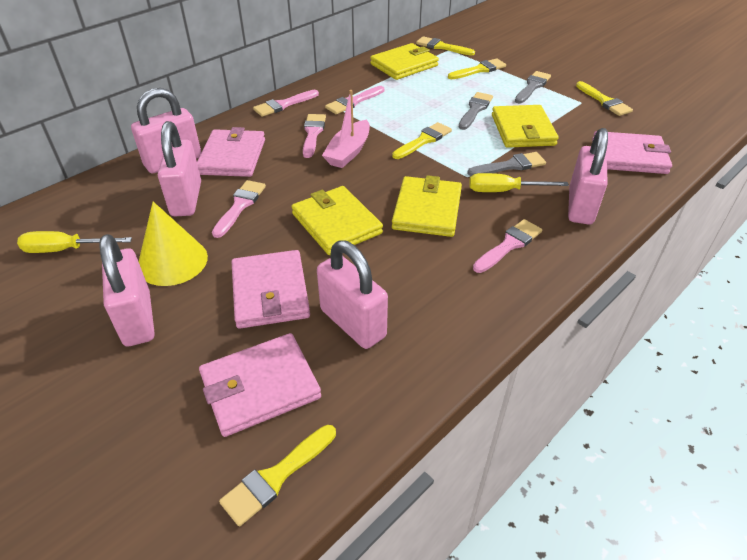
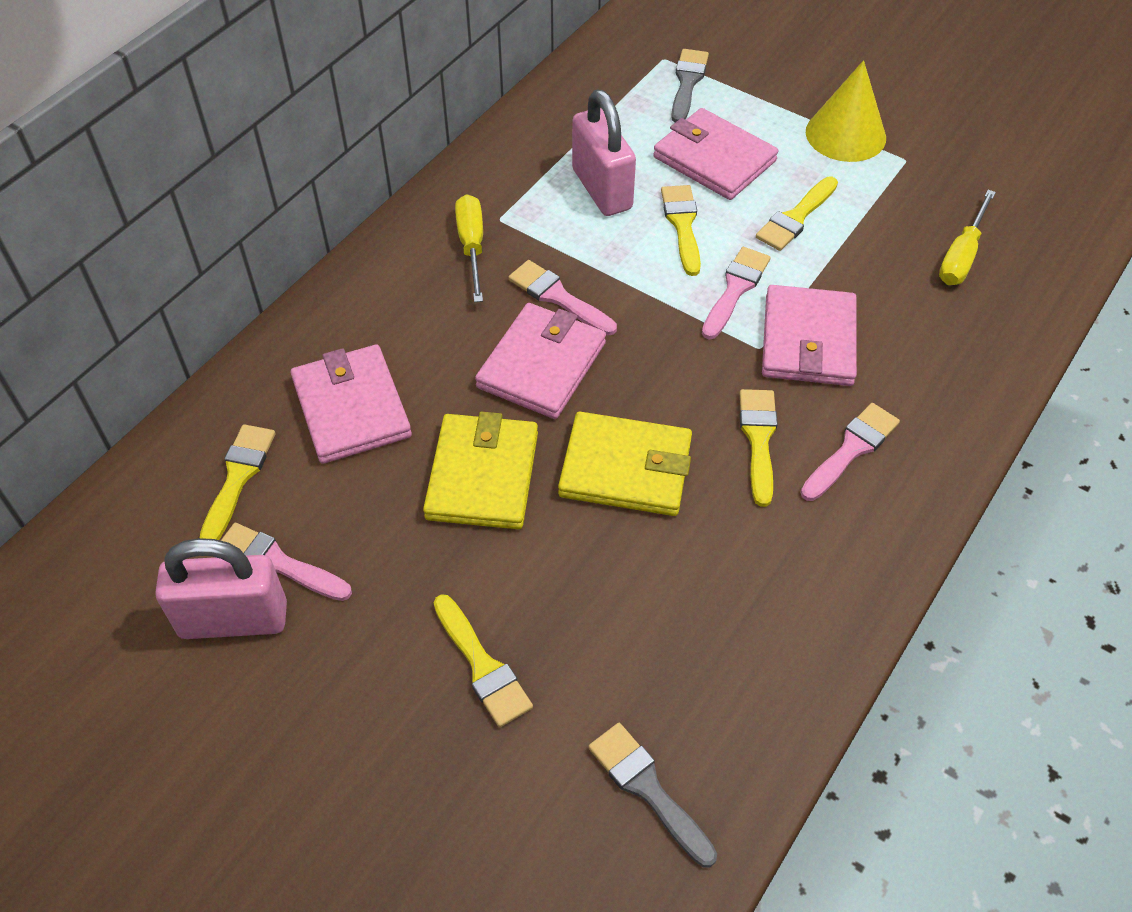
grey brush: 3 -> 2
pink boat: 1 -> 0
pink brush: 5 -> 4
pink padlock: 5 -> 2
yellow wallet: 4 -> 2

